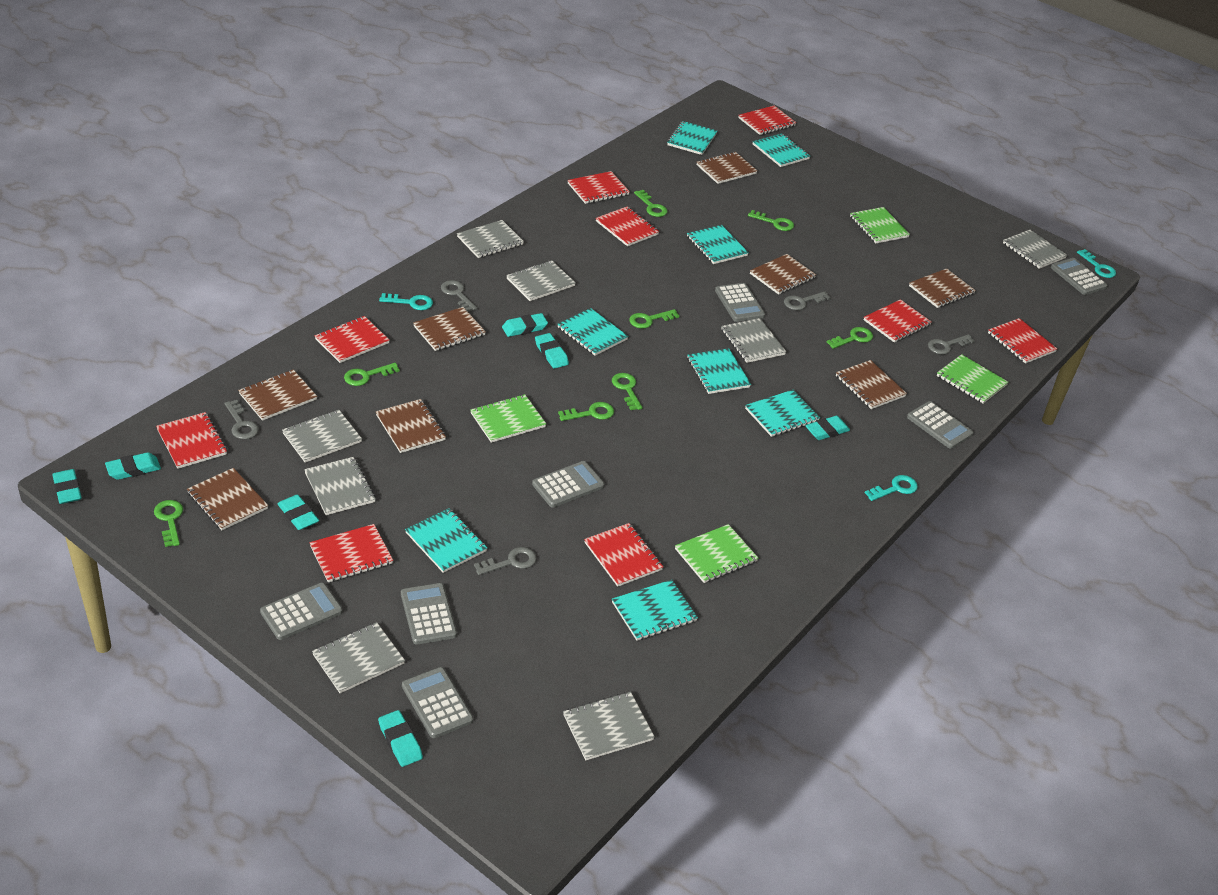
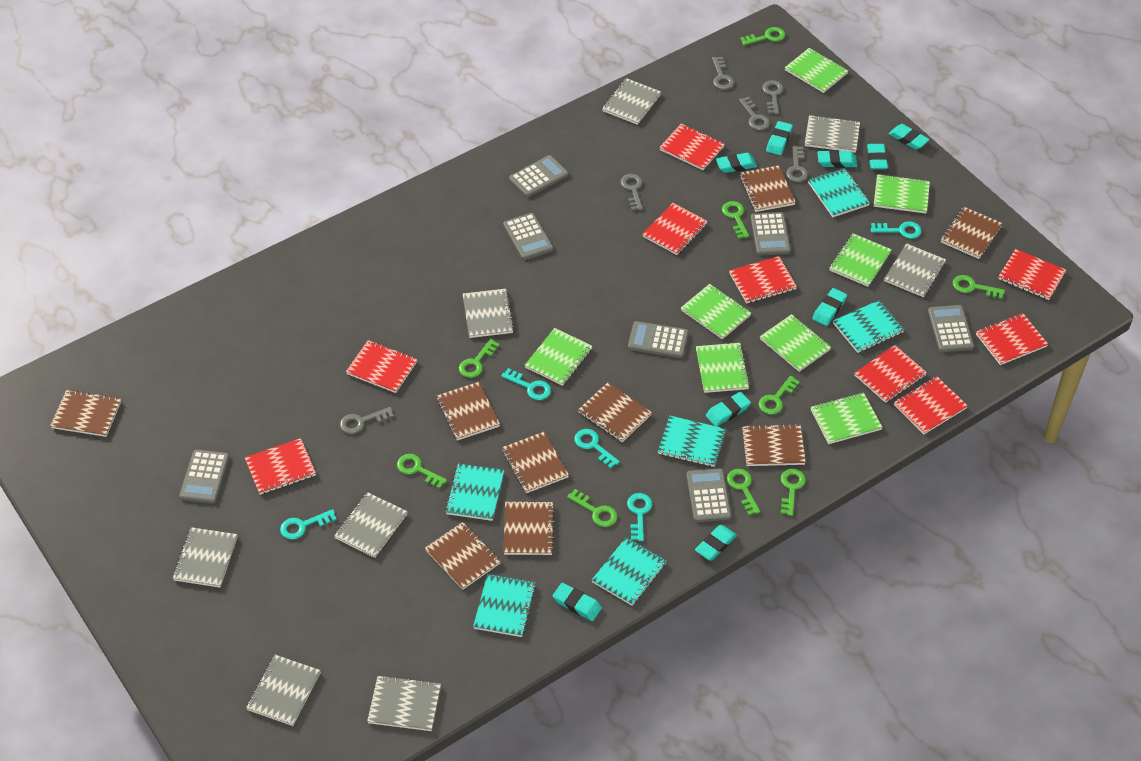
brown notebook: 8 -> 9
green key: 8 -> 9
green notebook: 4 -> 8
grey key: 5 -> 6
turquoise eraser: 7 -> 9
turquoise key: 3 -> 5
turquoise notebook: 8 -> 6

